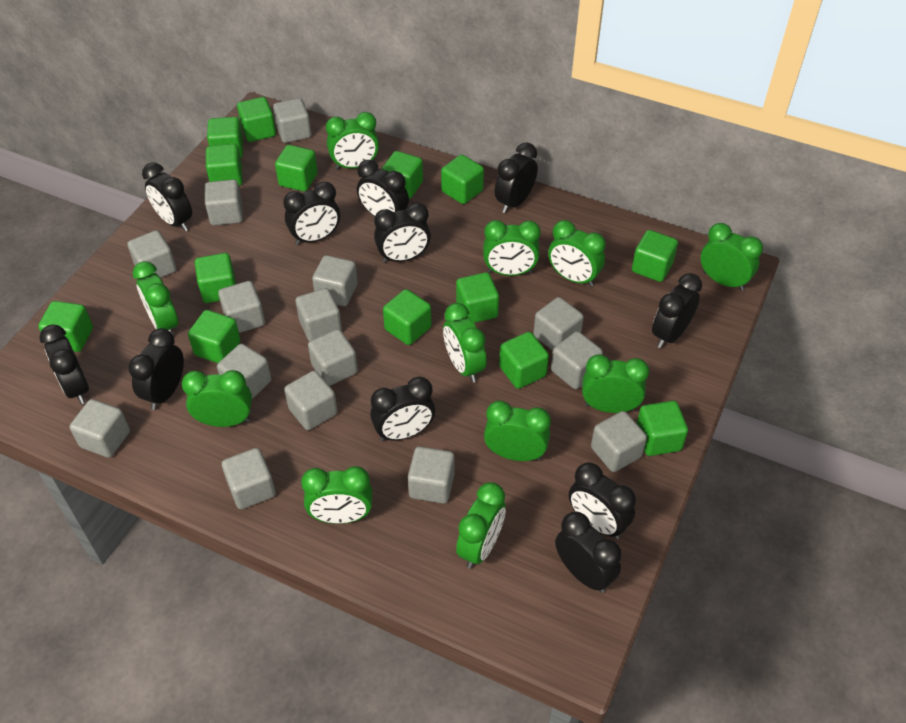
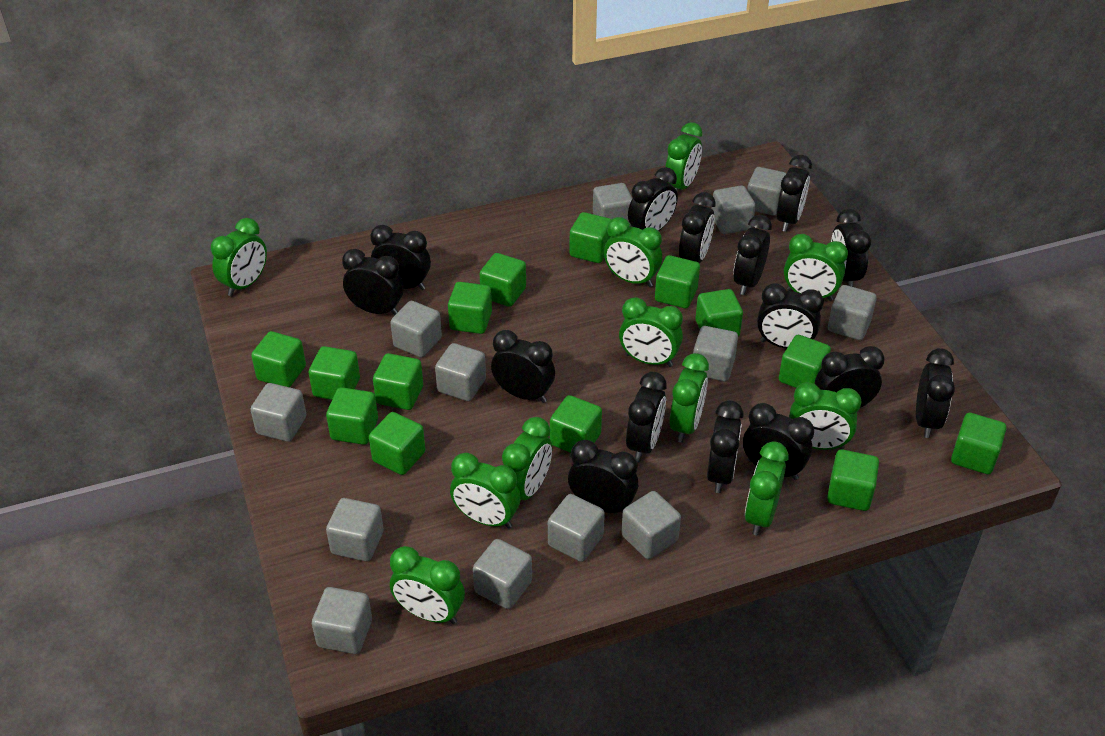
black clock: 11 -> 15
grey cube: 15 -> 13

